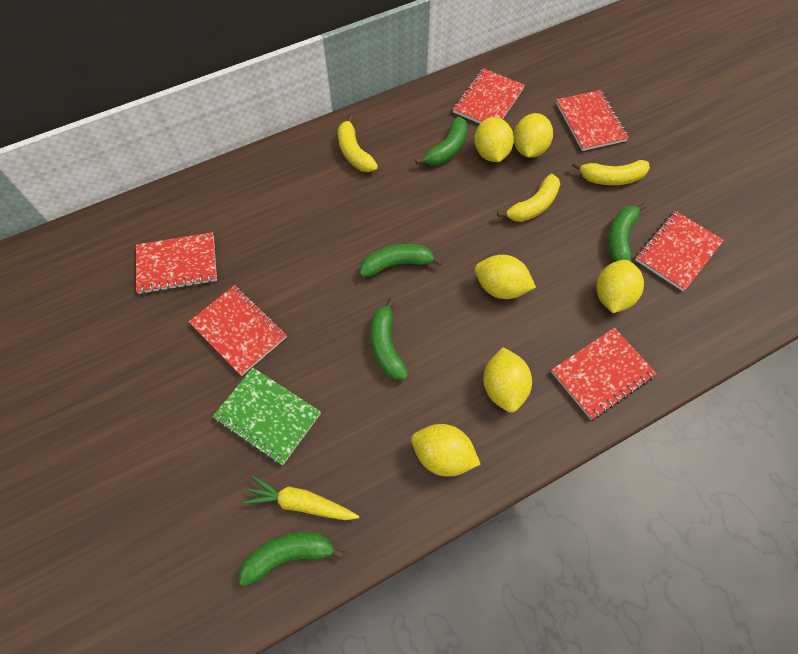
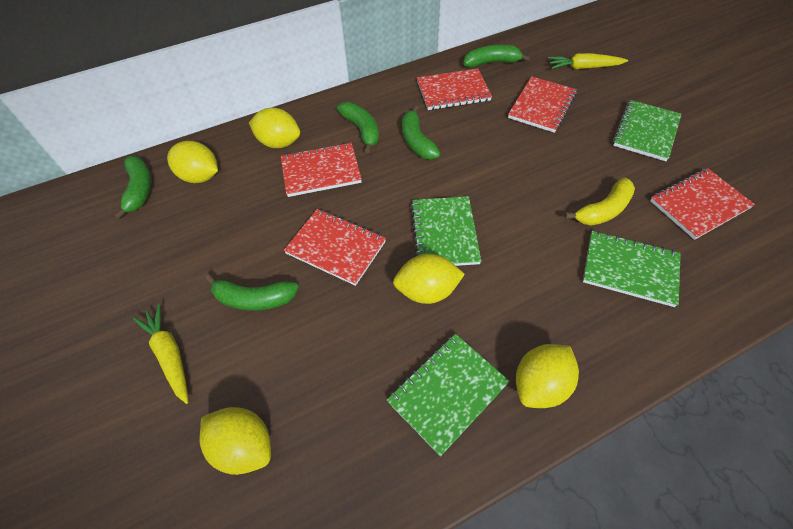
green notebook: 1 -> 4
red notebook: 6 -> 5
yellow banana: 3 -> 1
yellow carrot: 1 -> 2
yellow lemon: 6 -> 5

